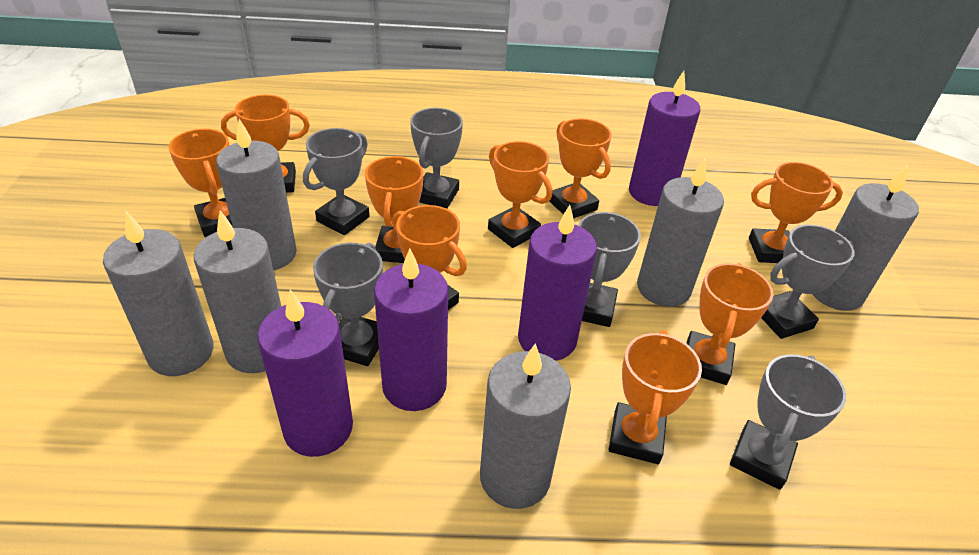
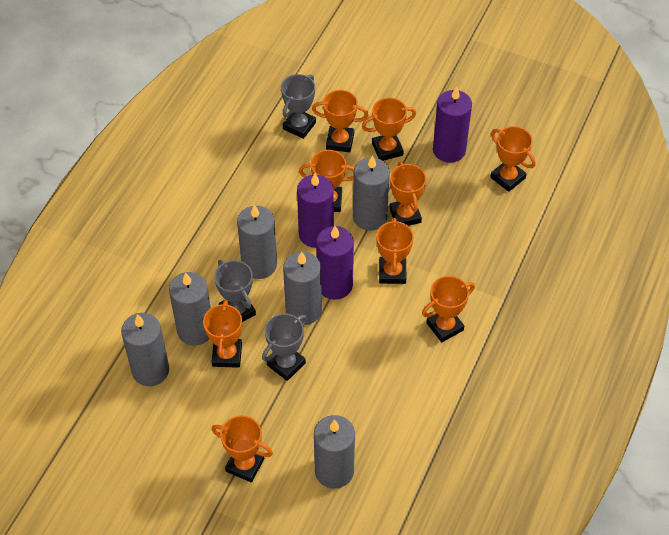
grey trophy: 6 -> 3
purple candle: 4 -> 3

